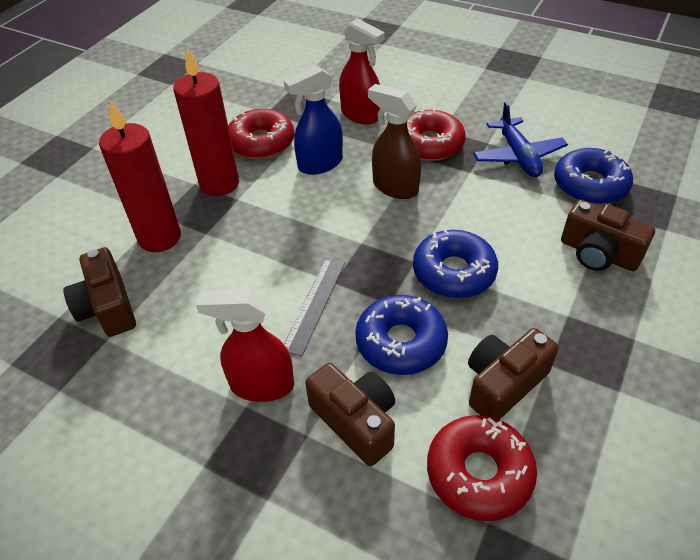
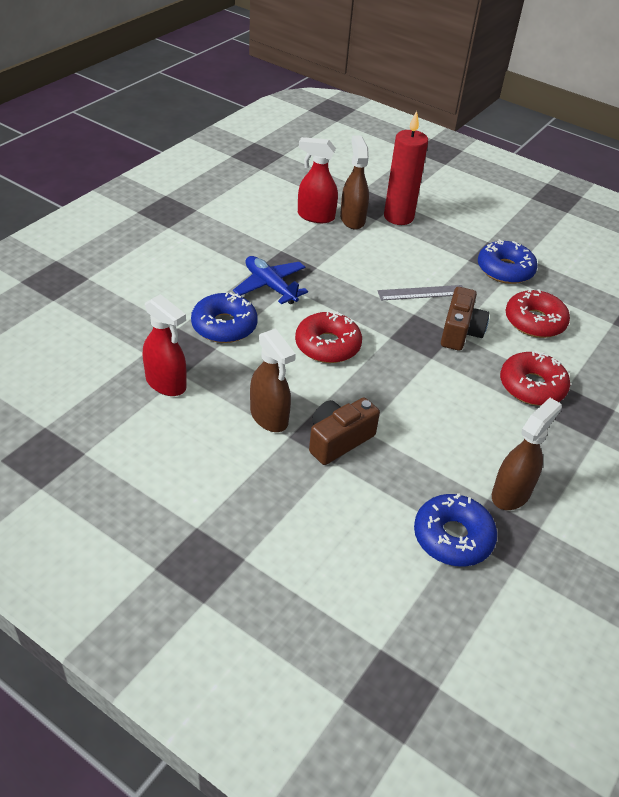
blue spray bottle: 1 -> 0
brown camera: 4 -> 2
brown spray bottle: 1 -> 3
red candle: 2 -> 1

